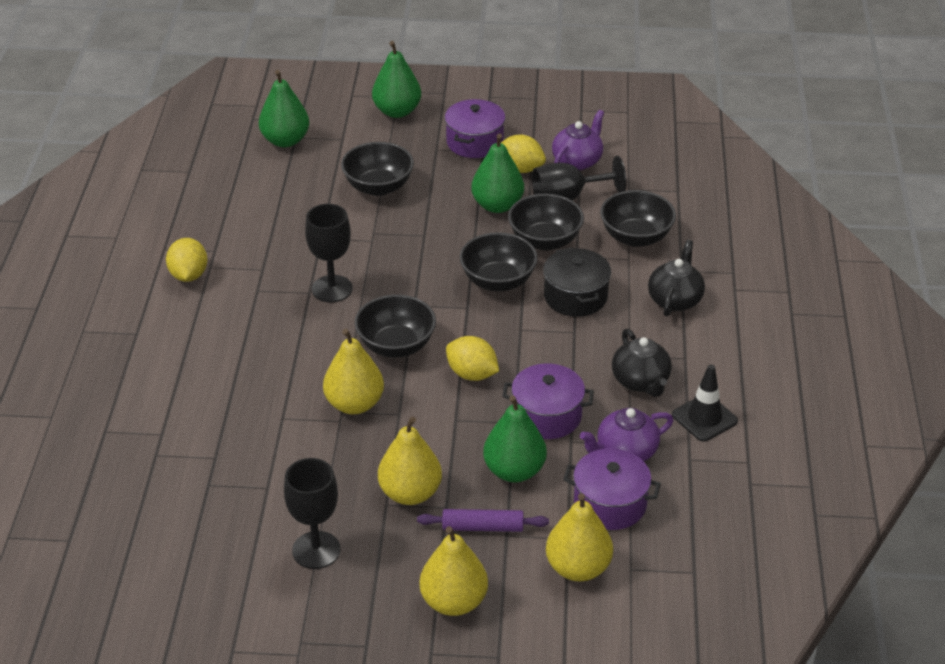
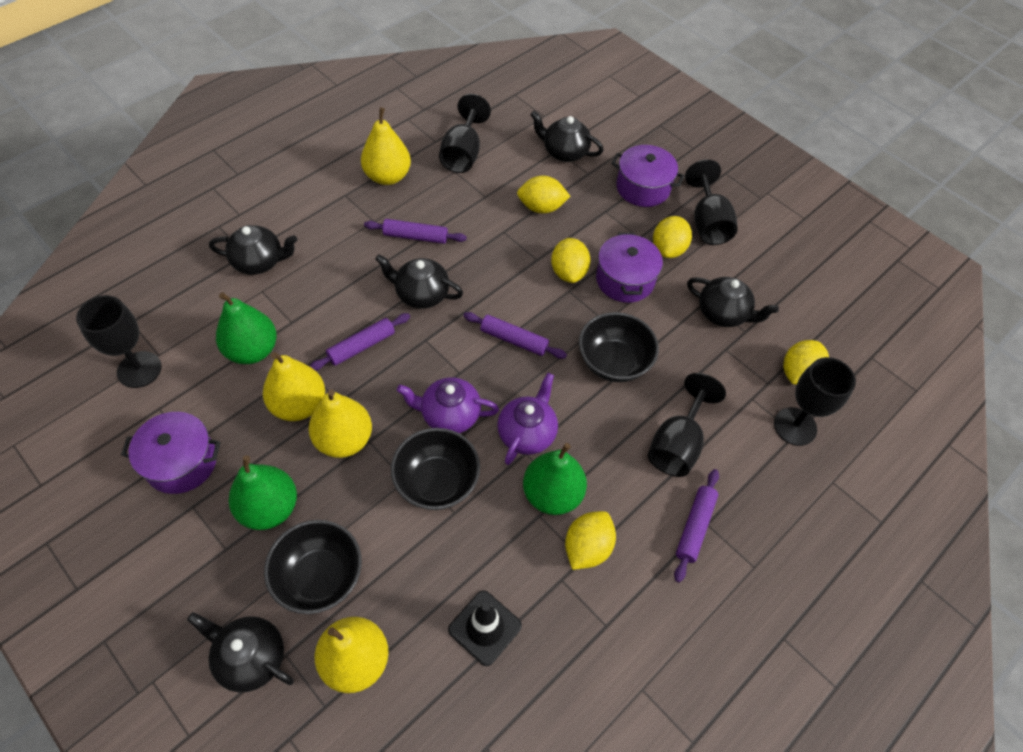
black bowl: 5 -> 3
black goblet: 3 -> 5
black pot: 1 -> 0
black teapot: 2 -> 5
green pear: 4 -> 3
purple rolling pin: 1 -> 4
yellow lemon: 3 -> 5

